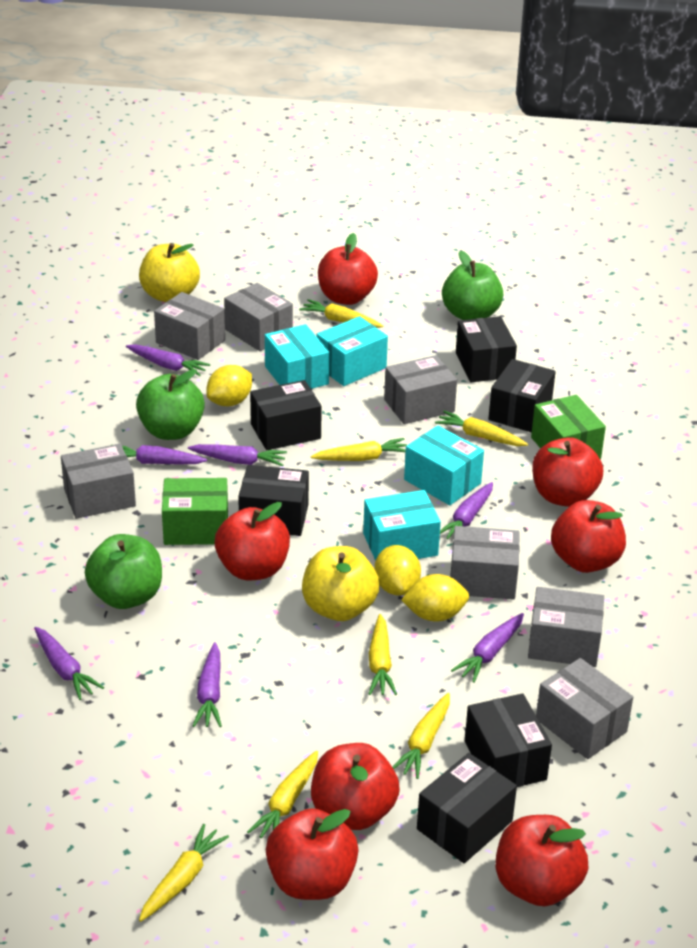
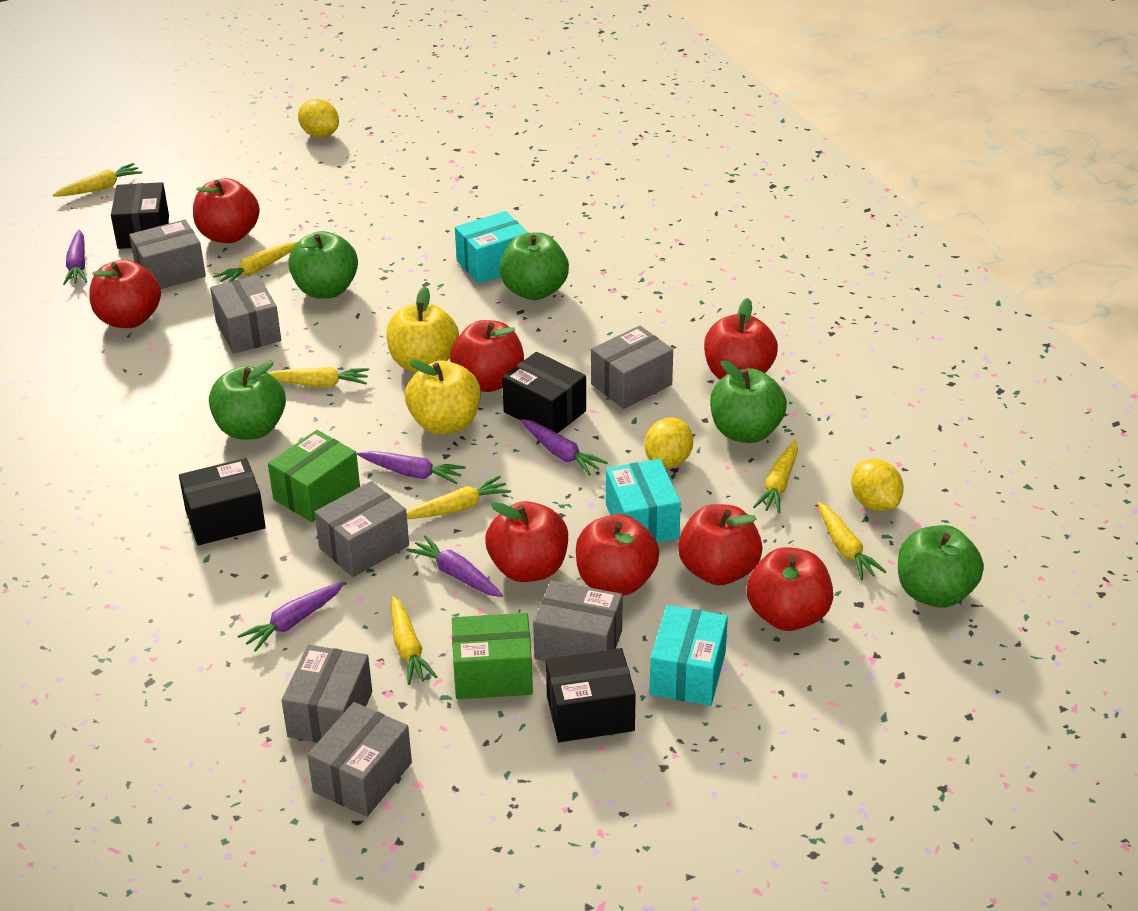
black box: 6 -> 4
green apple: 3 -> 5
purple carrot: 7 -> 5
red apple: 7 -> 8
turquoise box: 4 -> 3

